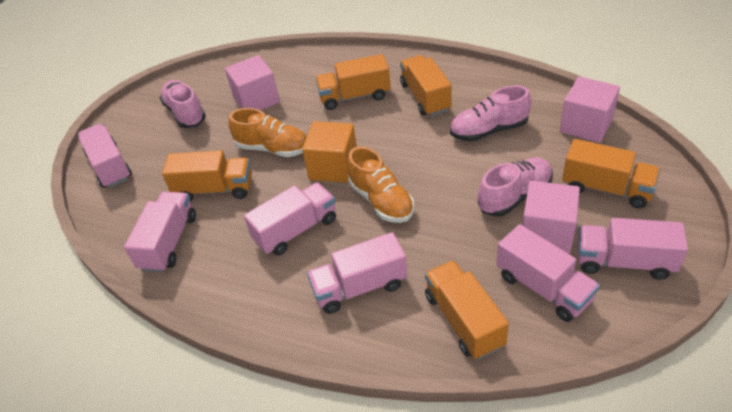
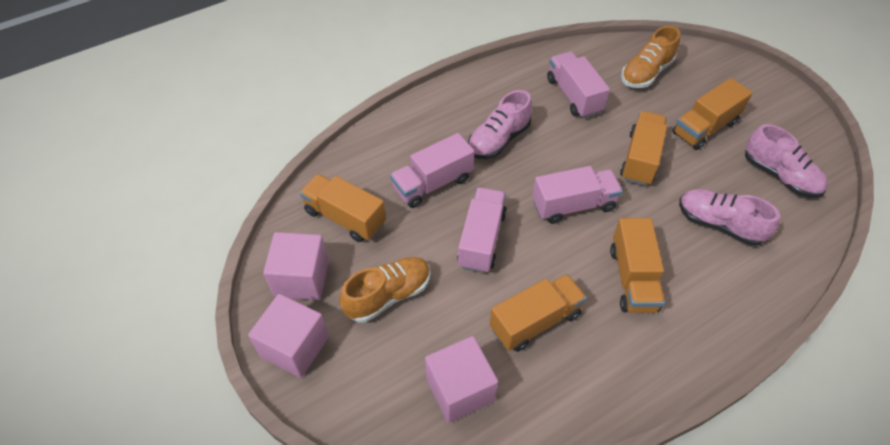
orange cube: 1 -> 0
pink truck: 6 -> 4

